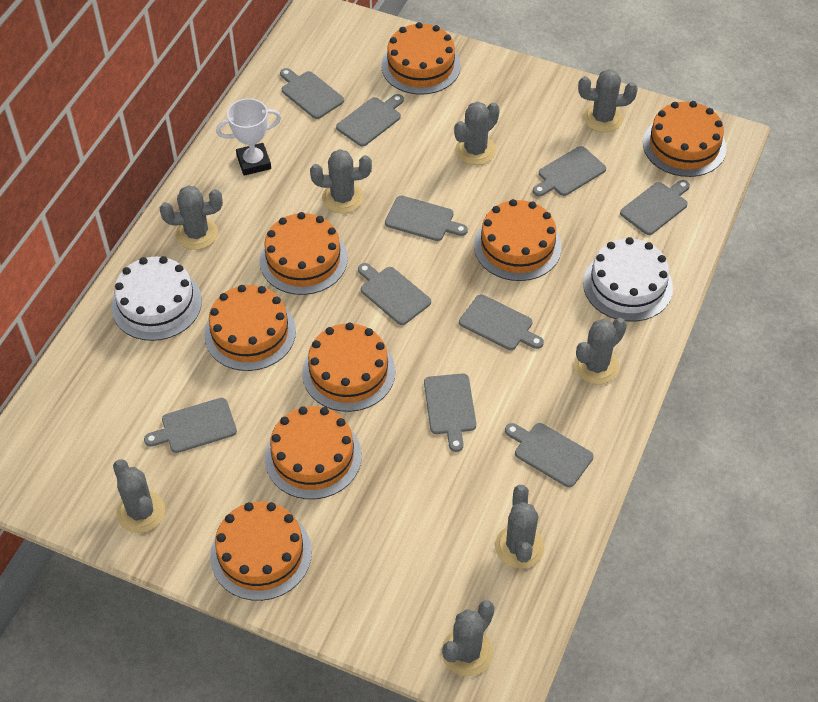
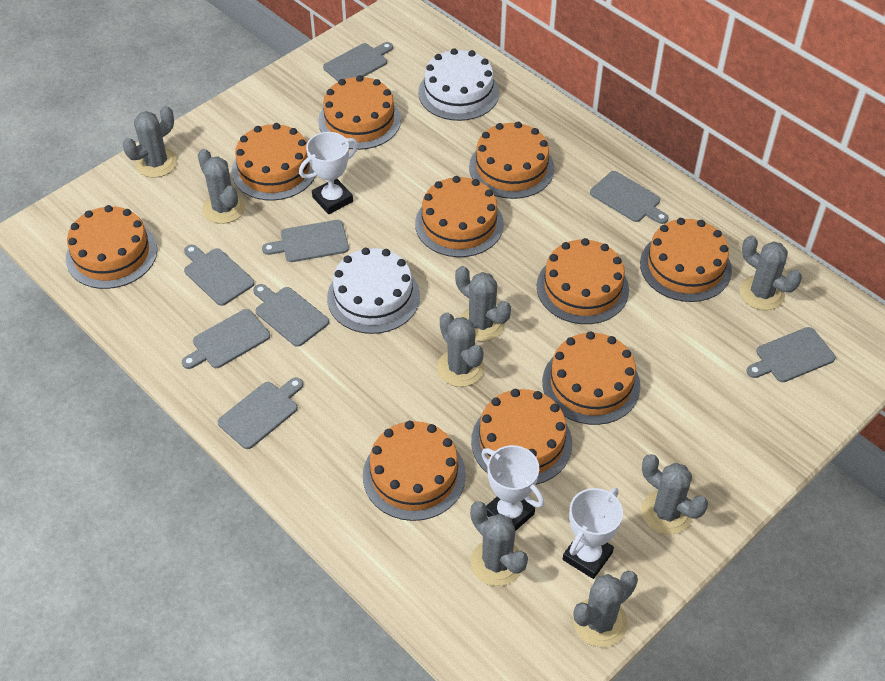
grey cutting board: 10 -> 8
orange cake: 8 -> 10
white trophy: 1 -> 3

